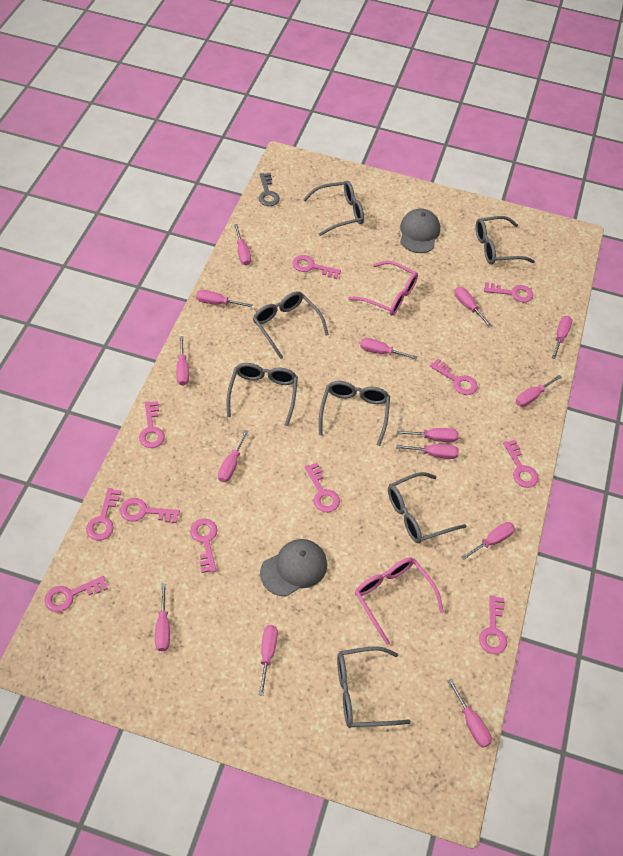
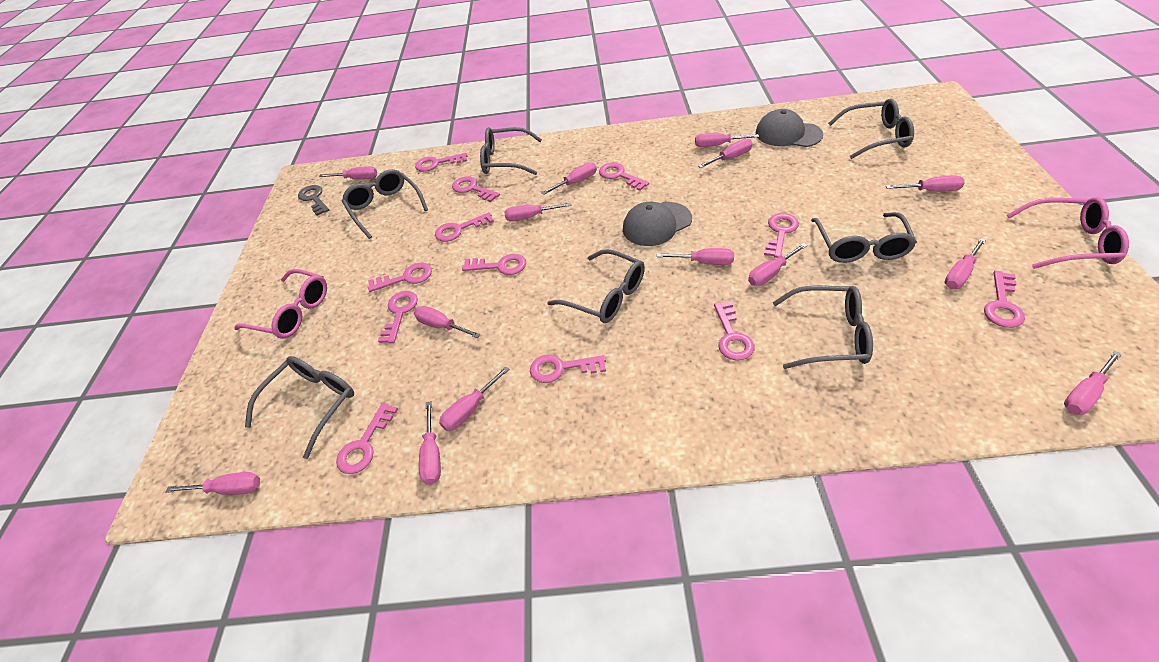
pink key: 11 -> 12

